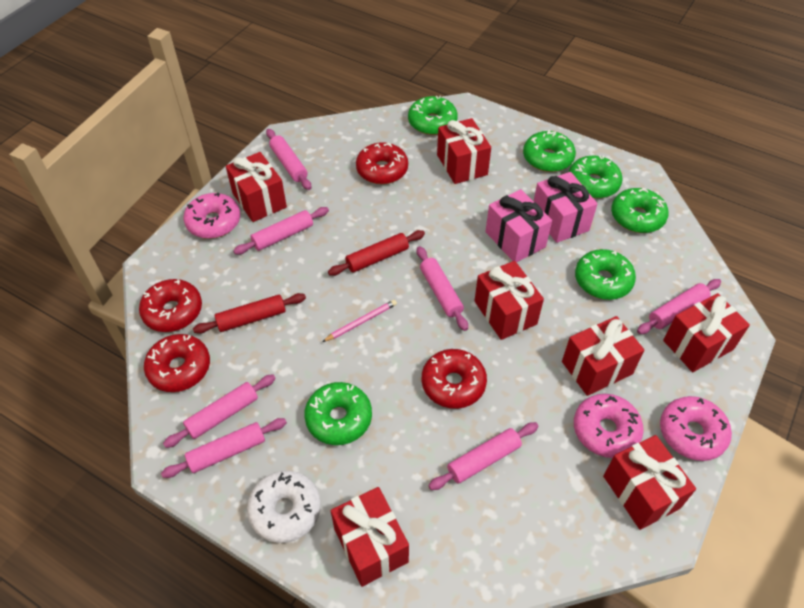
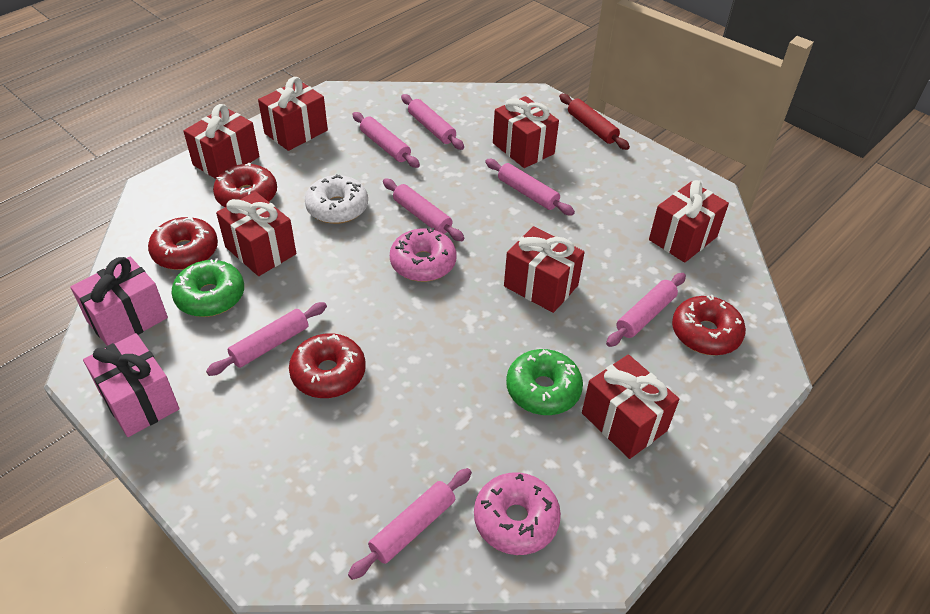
green donut: 6 -> 2
pink donut: 3 -> 2
pink pencil: 1 -> 0
red rolling pin: 2 -> 1

